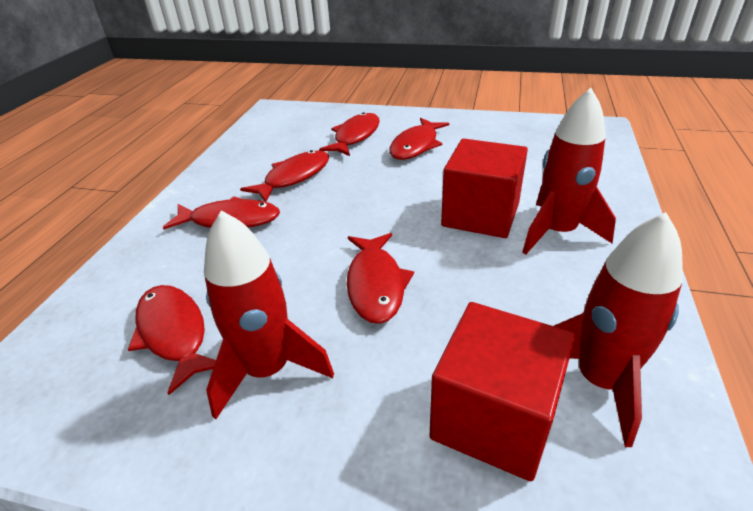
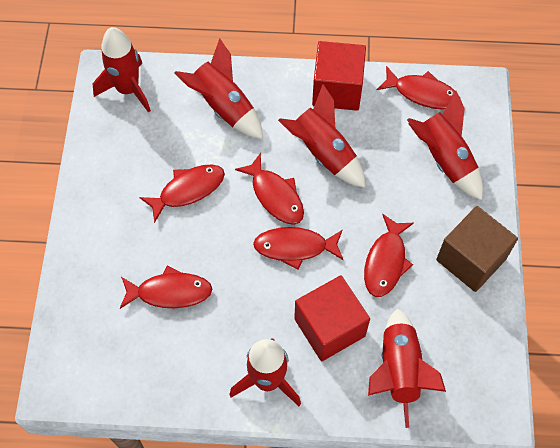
brown cube: 0 -> 1
red rocket: 3 -> 6

